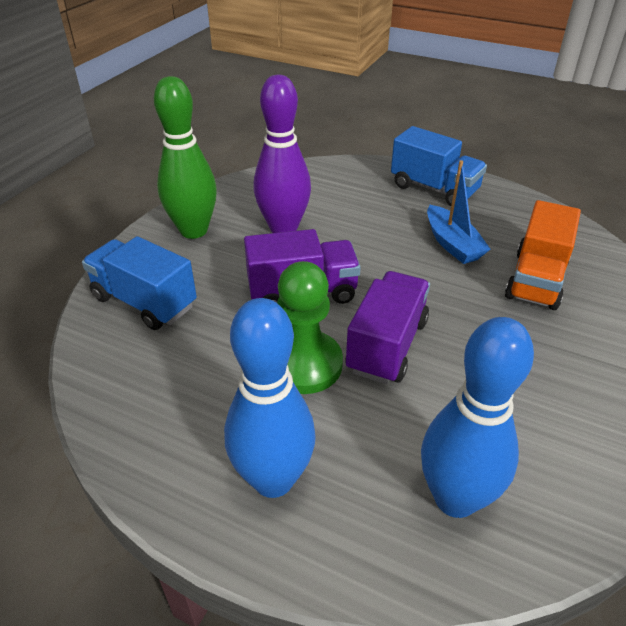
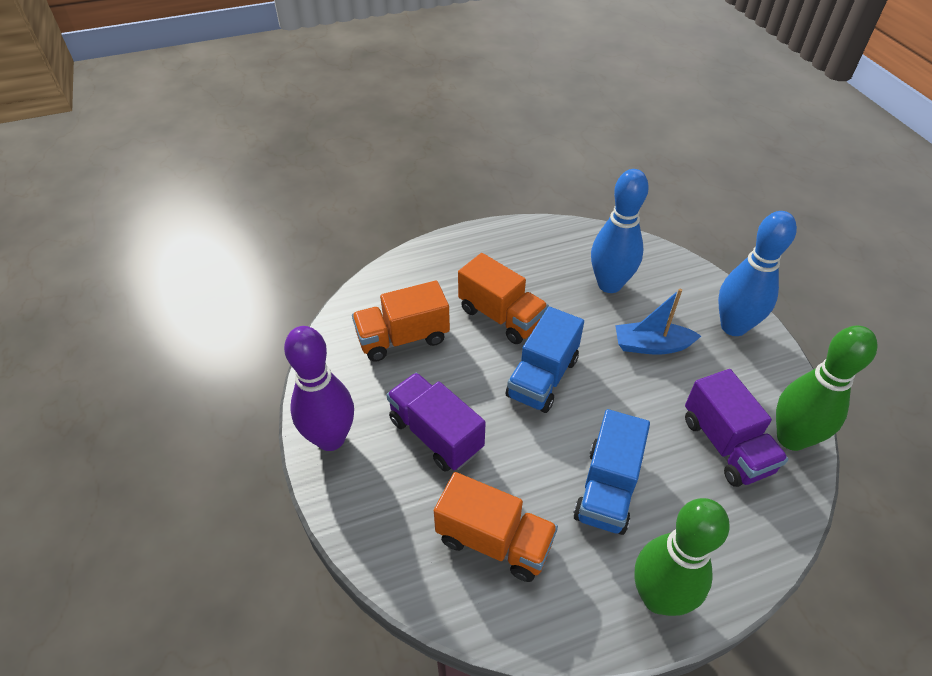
green bowling pin: 1 -> 2
green pawn: 1 -> 0
orange truck: 1 -> 3

